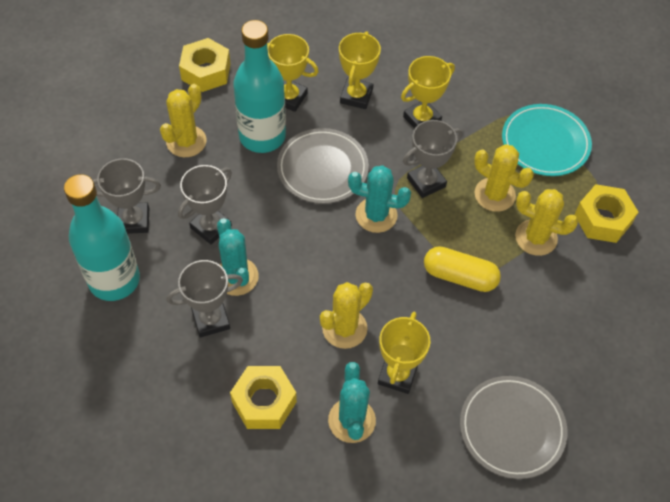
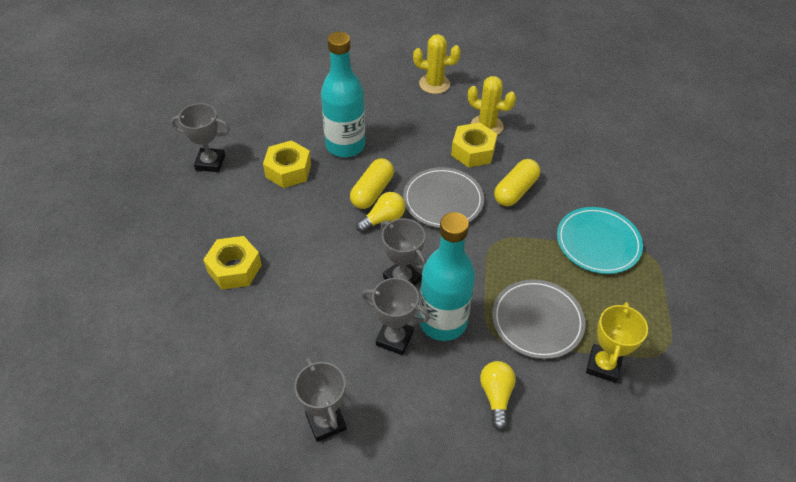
turquoise cactus: 3 -> 0
yellow cactus: 4 -> 2
yellow capsule: 1 -> 2
yellow light bulb: 0 -> 2
yellow trophy: 4 -> 1

